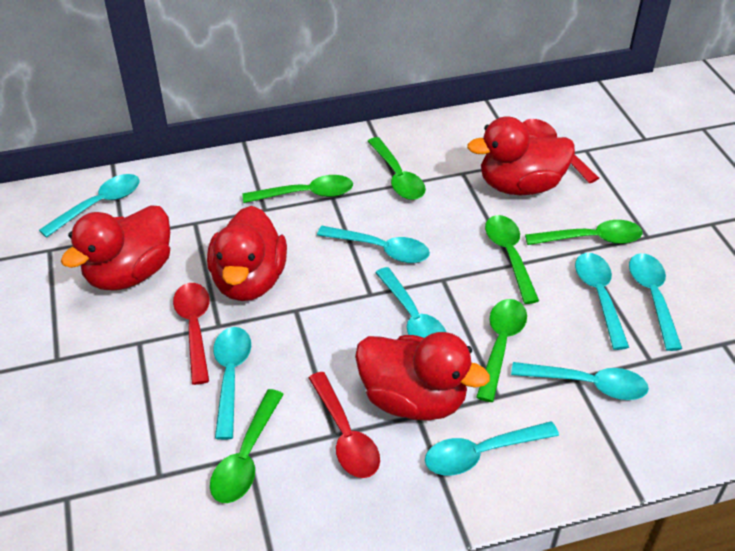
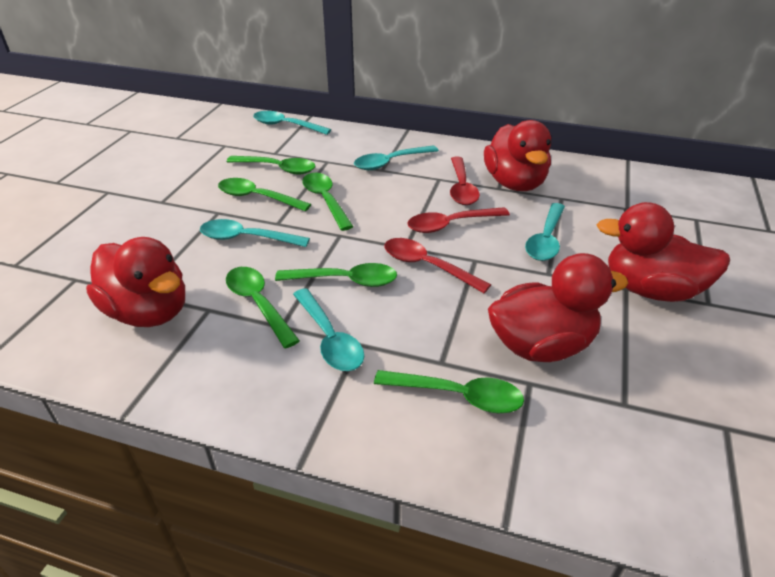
turquoise spoon: 8 -> 5

